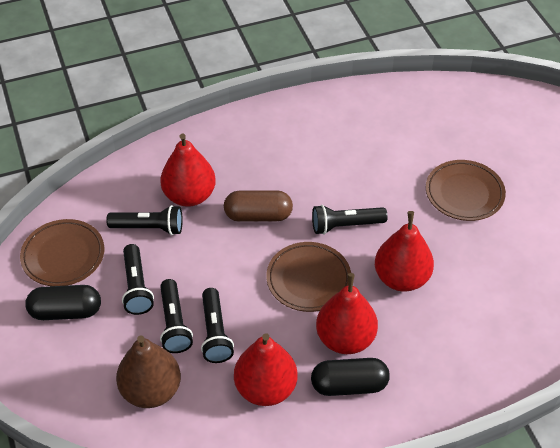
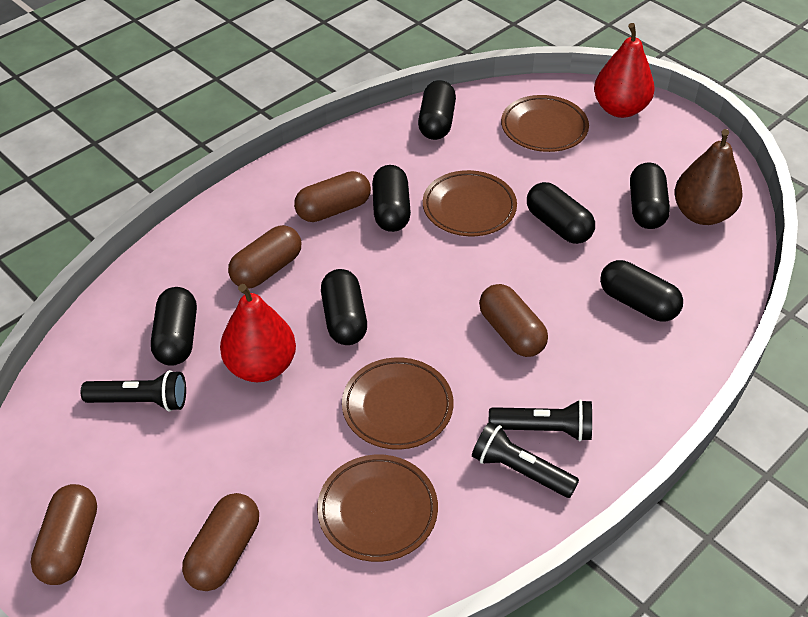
black capsule: 2 -> 7
black flashlight: 5 -> 3
brown capsule: 1 -> 5
brown plate: 3 -> 4
red pear: 4 -> 2

